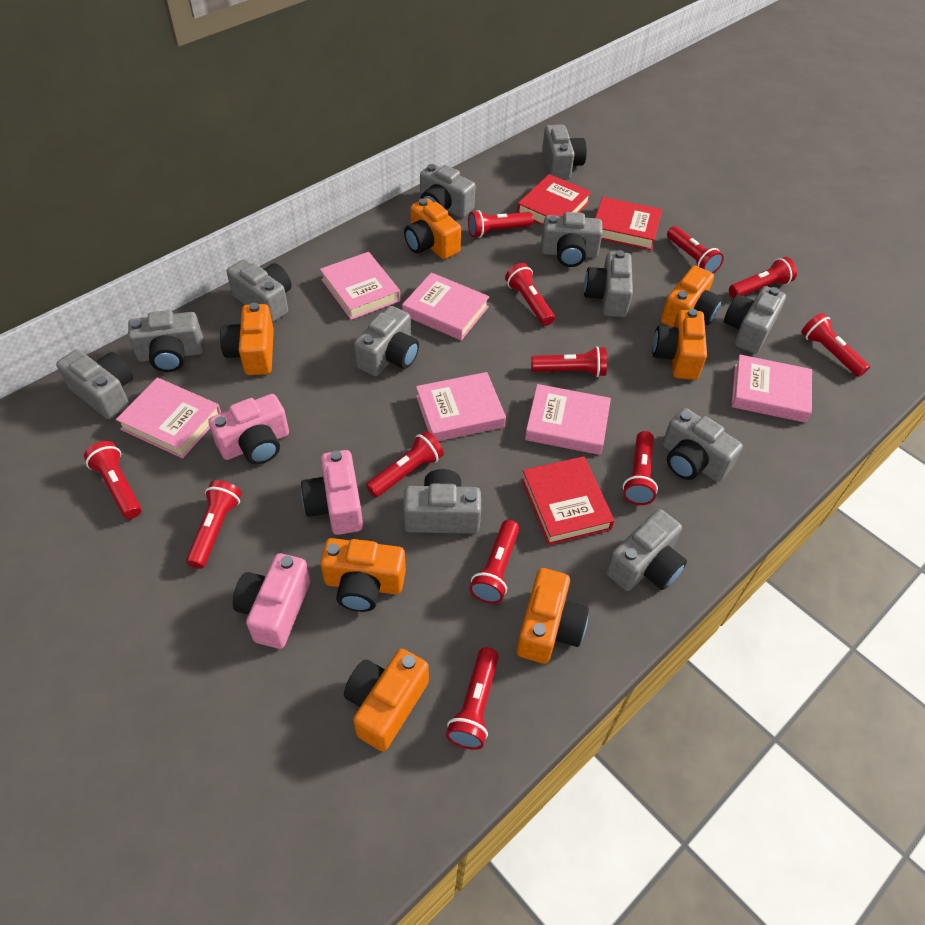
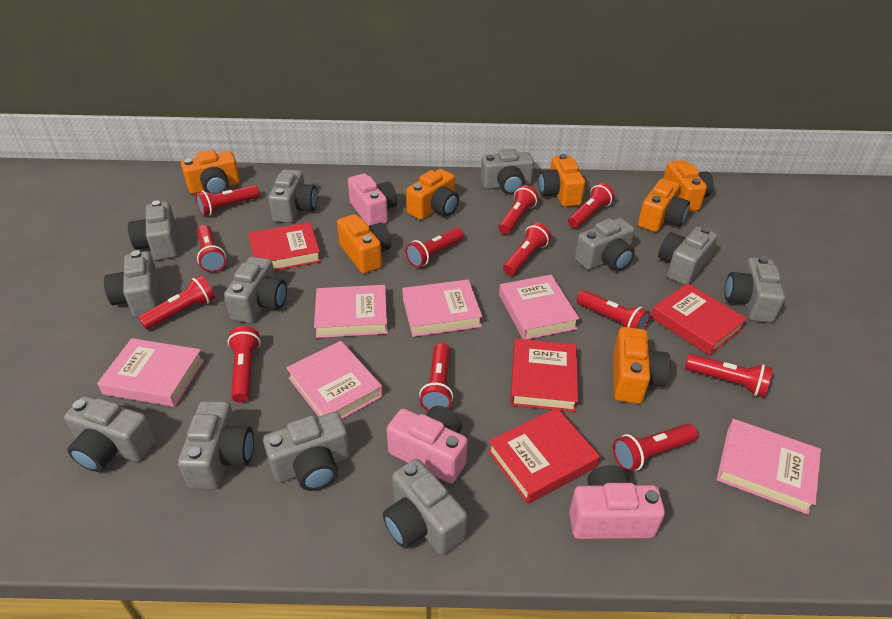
red book: 3 -> 4

